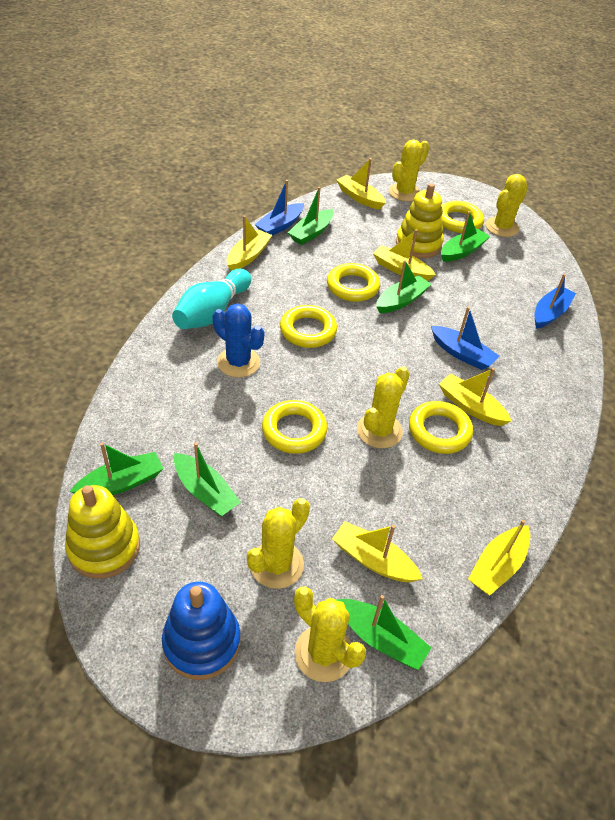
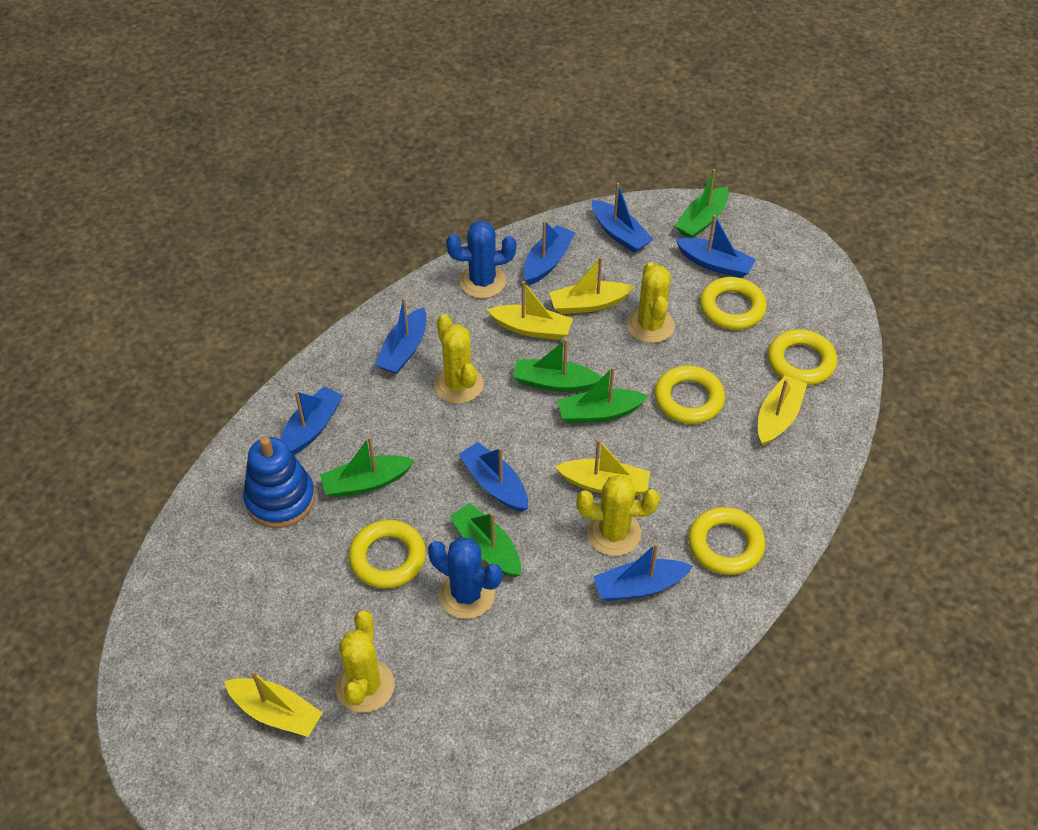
blue boat: 3 -> 7
blue cactus: 1 -> 2
green boat: 6 -> 5
turquoise bowling pin: 1 -> 0
yellow boat: 6 -> 5
yellow cactus: 5 -> 4
yellow stacking toy: 2 -> 0

